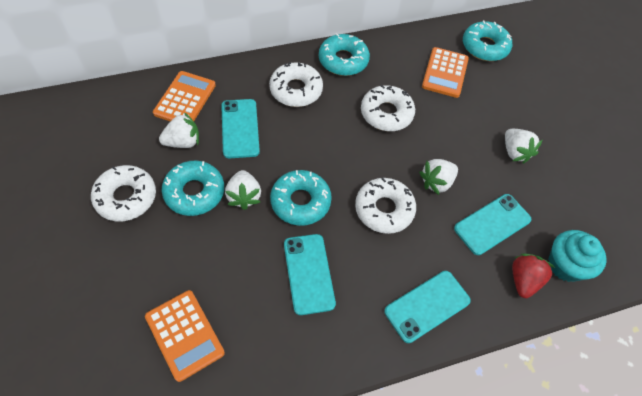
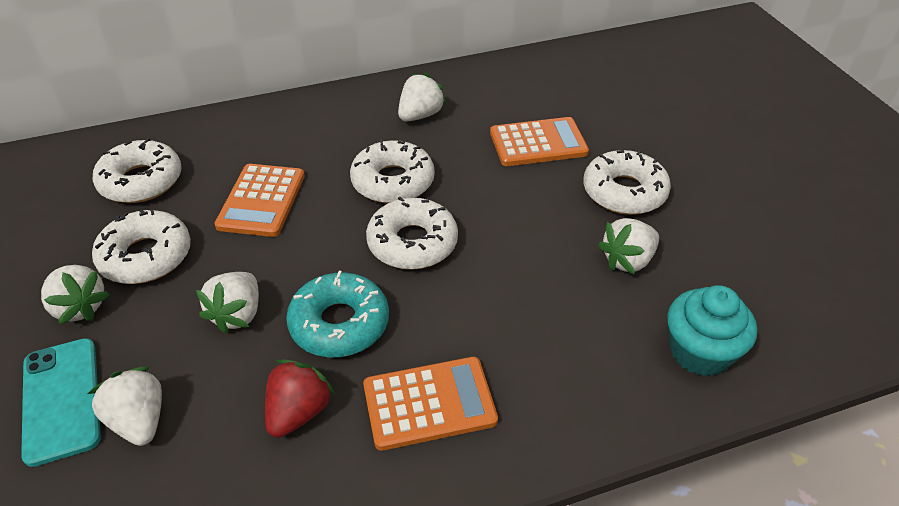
turquoise donut: 4 -> 1
turquoise phone: 4 -> 1
white donut: 4 -> 5
white strawberry: 4 -> 5

